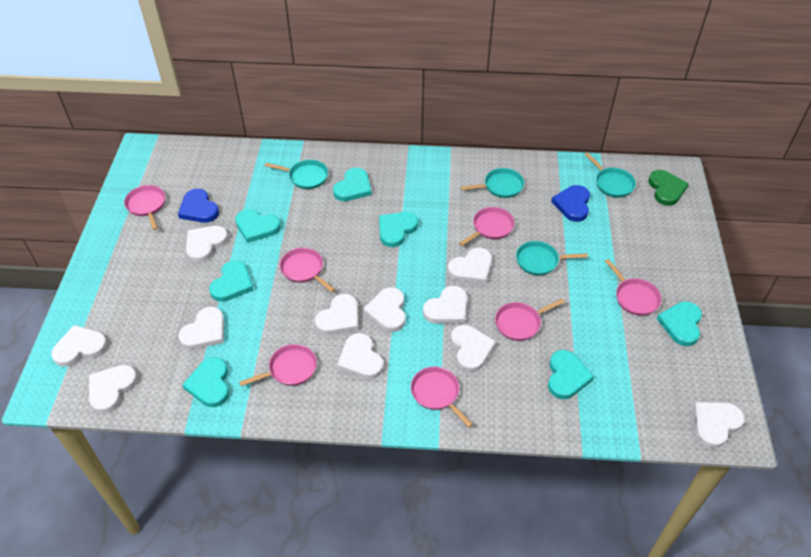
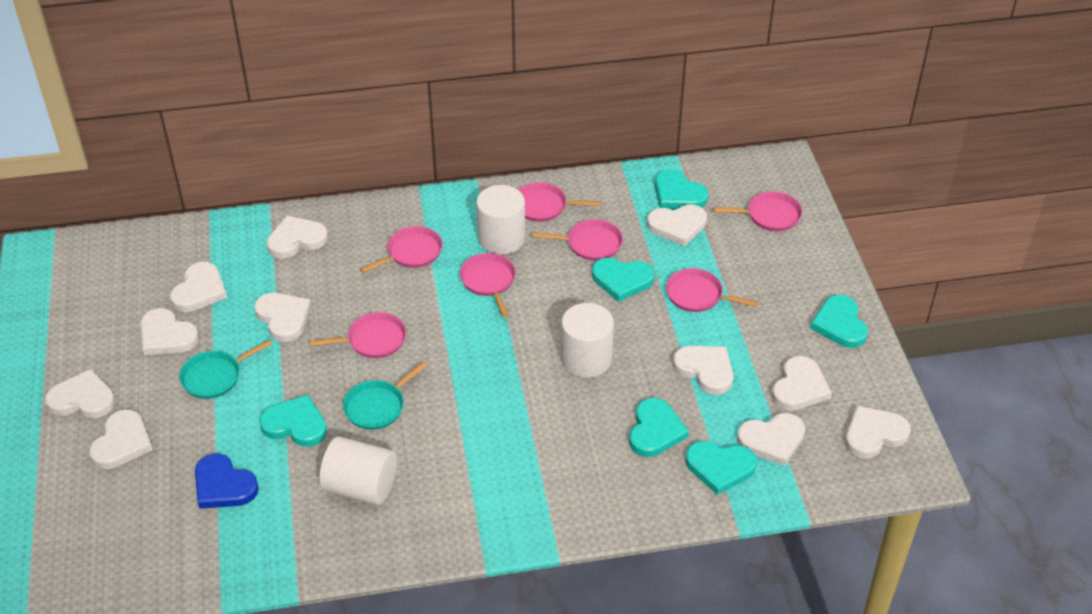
blue heart: 2 -> 1
green heart: 1 -> 0
turquoise heart: 7 -> 6
turquoise pan: 4 -> 2
white cylinder: 0 -> 3

